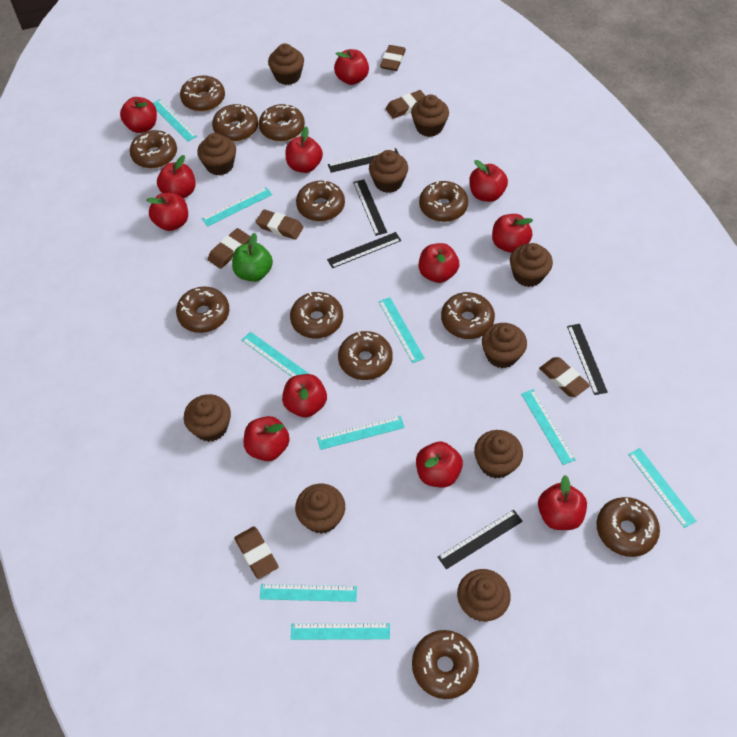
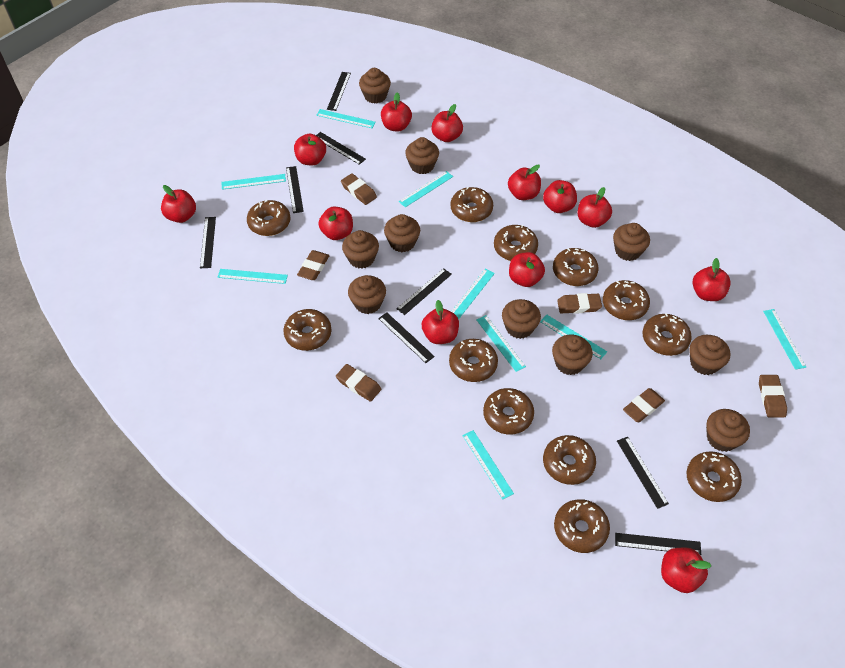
black ruler: 5 -> 8
green apple: 1 -> 0

